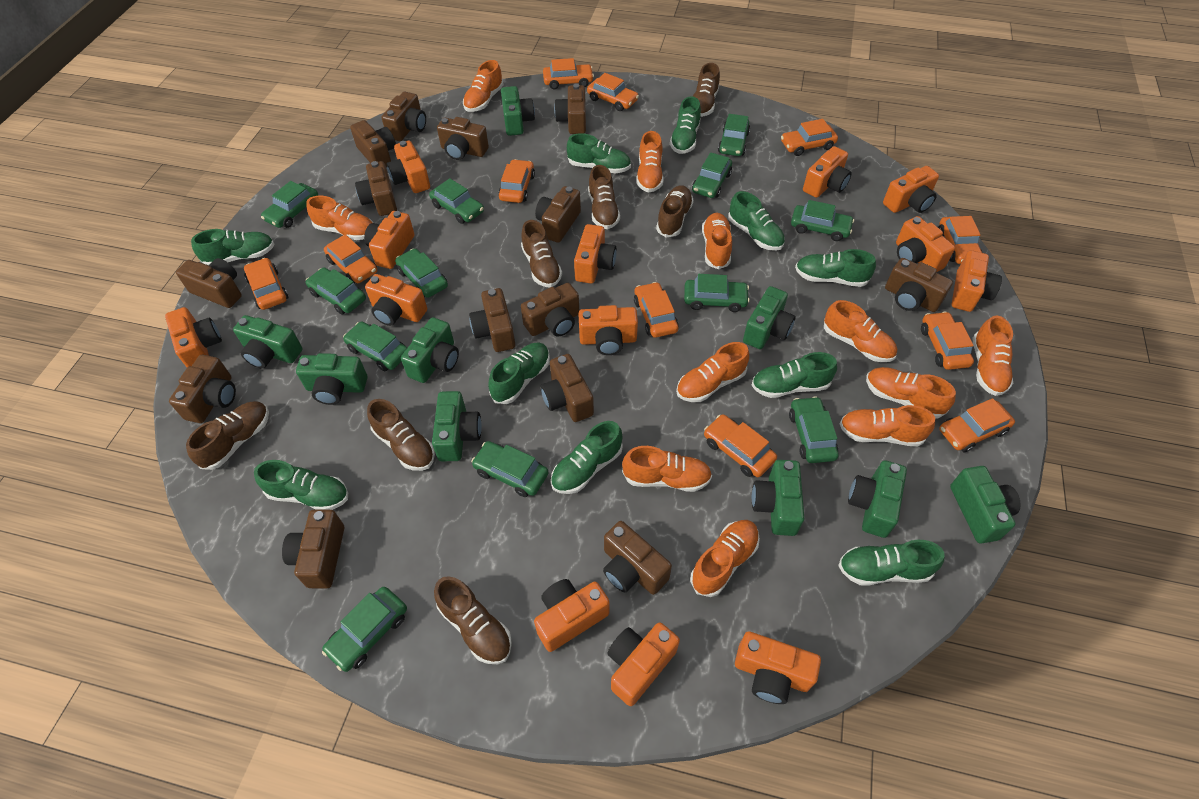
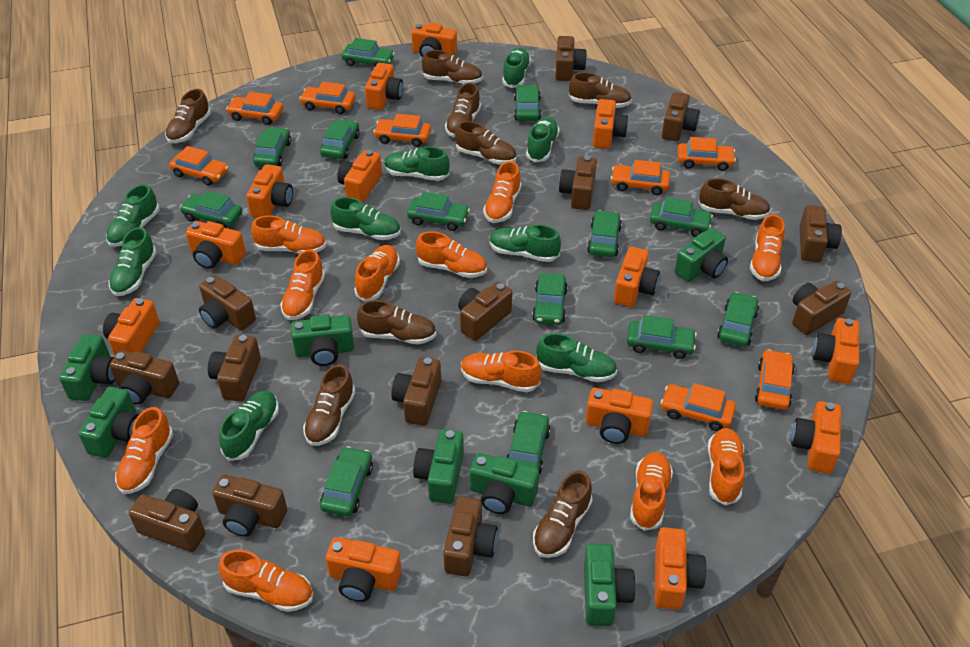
brown camera: 14 -> 13
brown shoe: 7 -> 9
green camera: 9 -> 7
green car: 12 -> 13
green shoe: 10 -> 9
orange car: 11 -> 8

